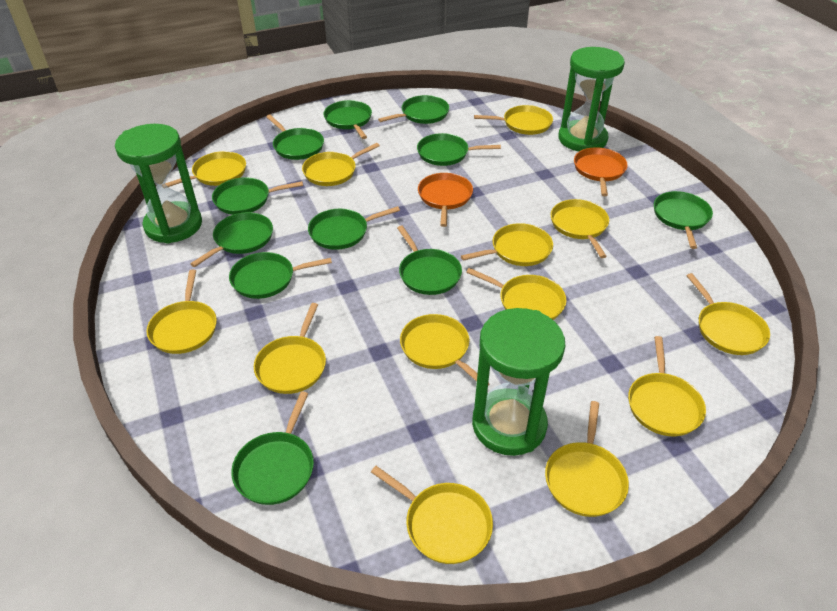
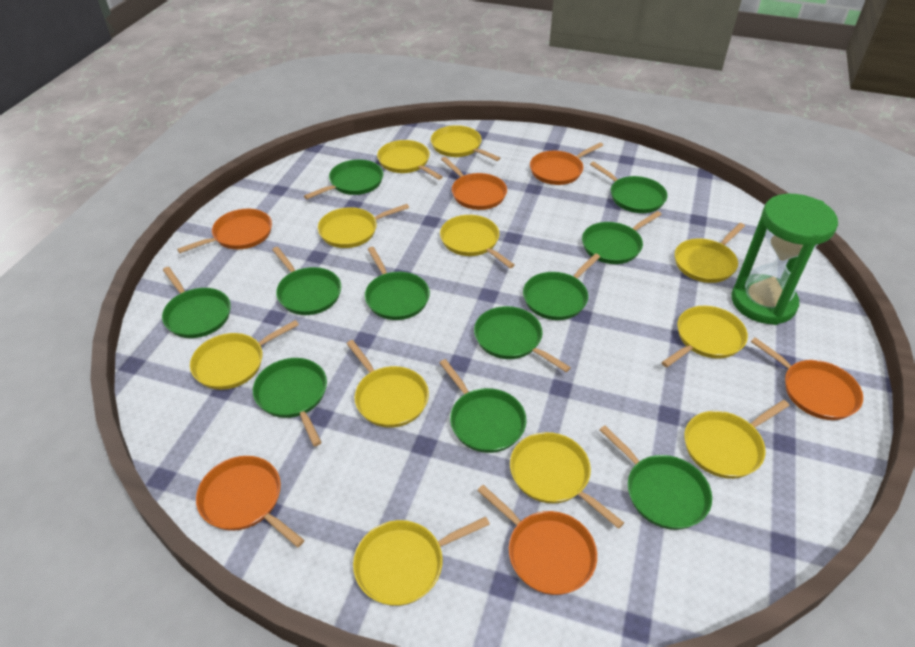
green hourglass: 3 -> 1
orange pan: 2 -> 6
yellow pan: 13 -> 11

